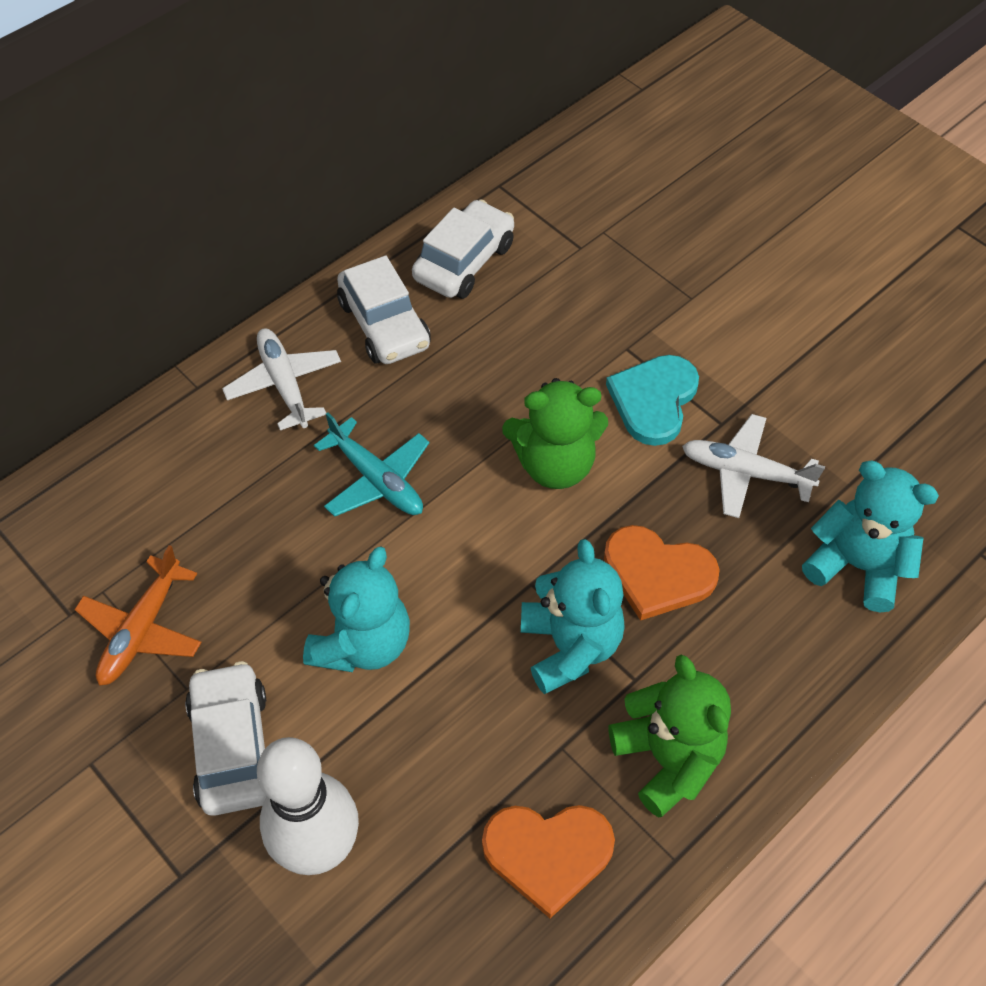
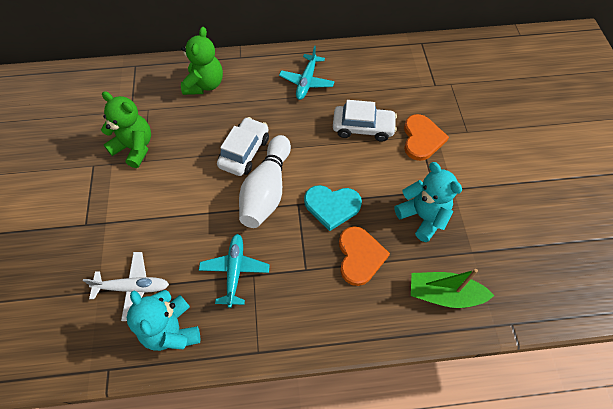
green boat: 0 -> 1
orange plane: 1 -> 0
turquoise plane: 1 -> 2
turquoise teddy bear: 3 -> 2
white car: 3 -> 2
white plane: 2 -> 1

